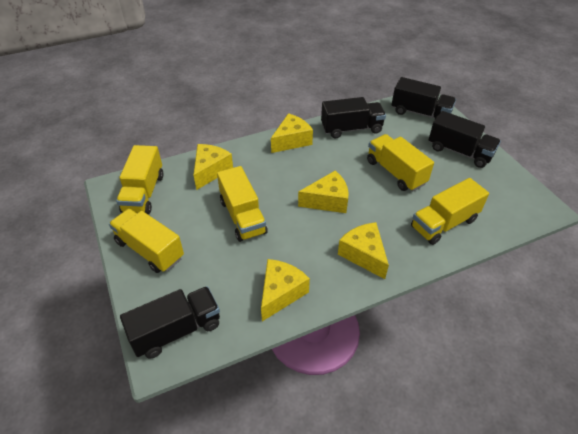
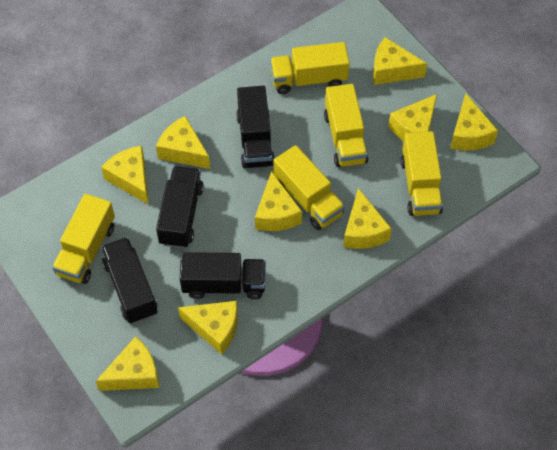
yellow cheese: 5 -> 9

